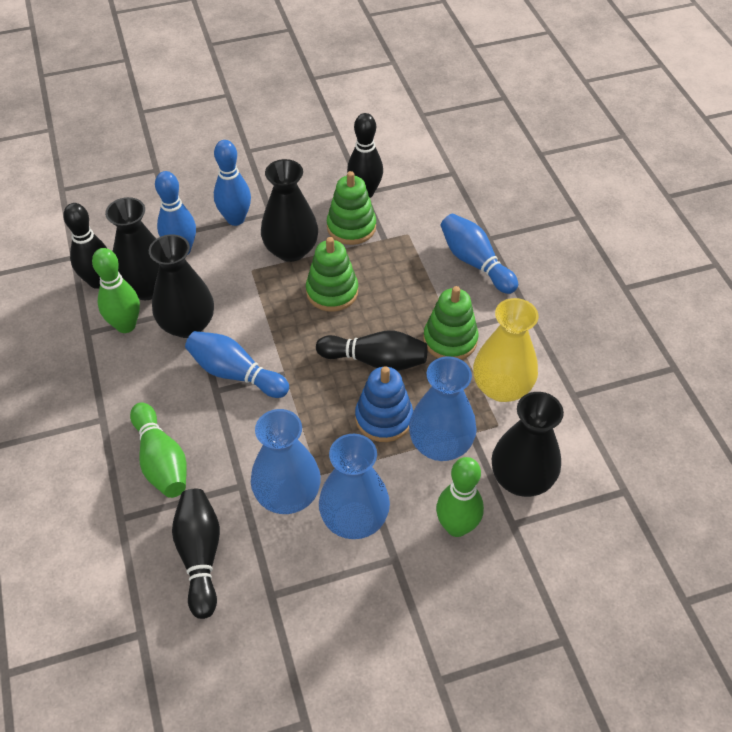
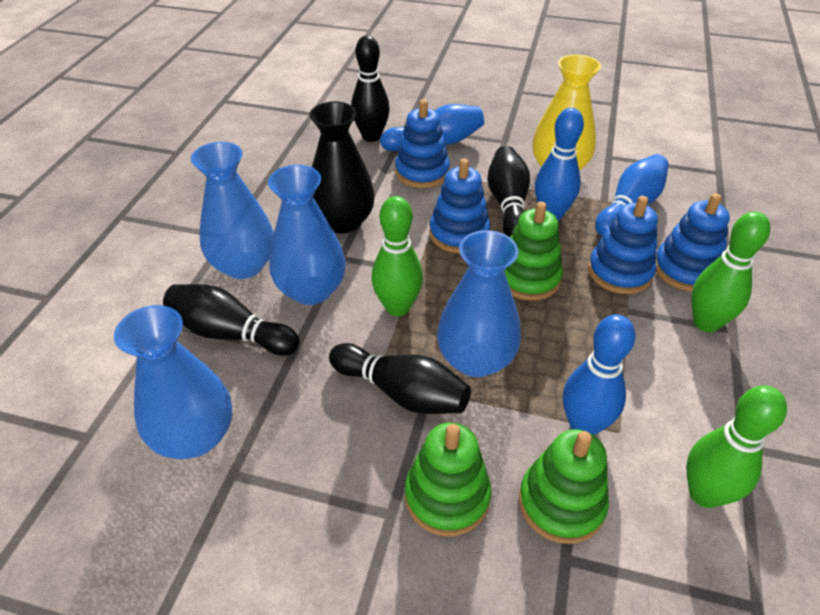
black vase: 4 -> 1
blue stacking toy: 1 -> 4
blue vase: 3 -> 4

